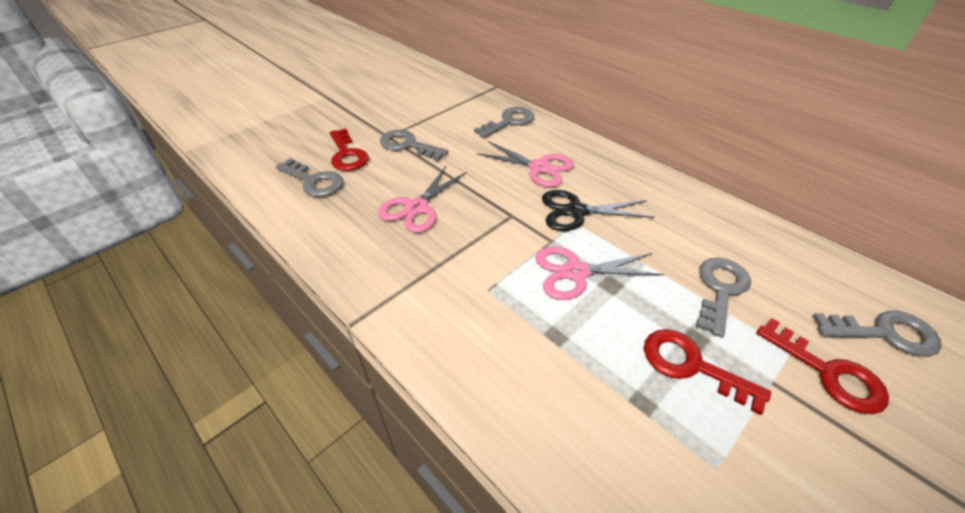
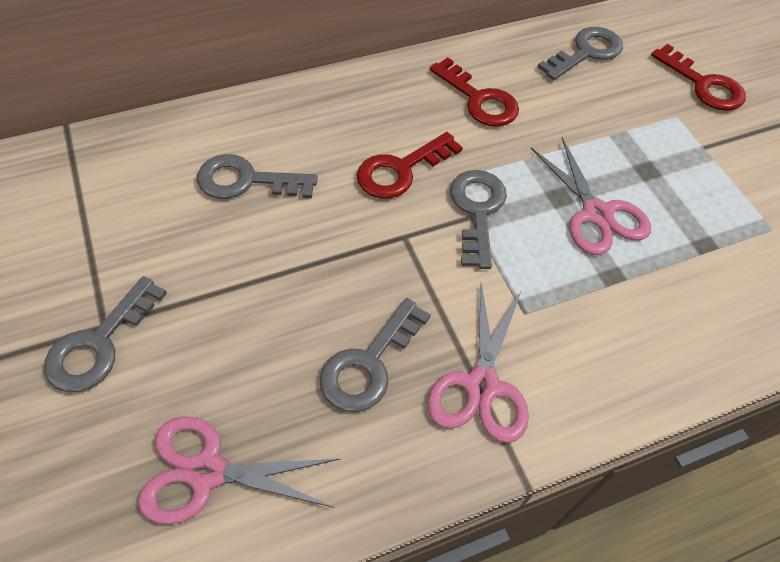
black scissors: 1 -> 0

